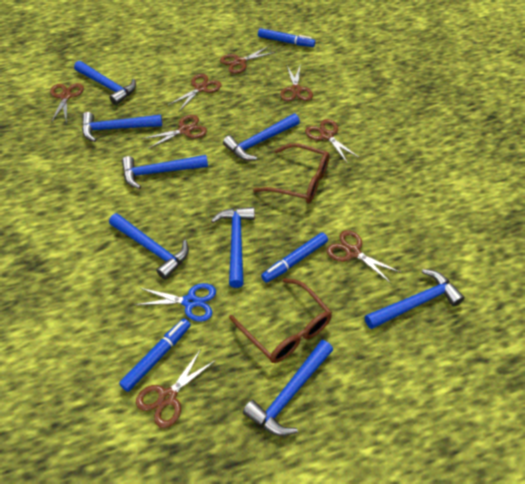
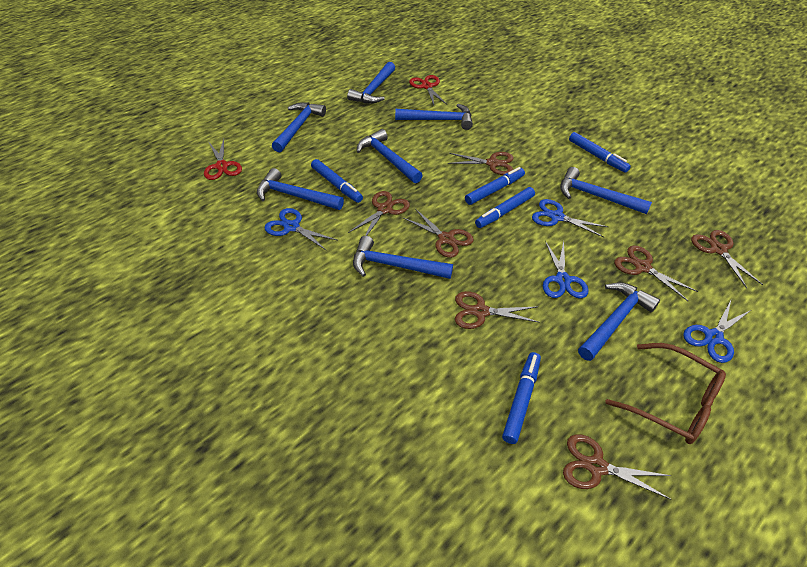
blue marker: 3 -> 5
blue scissors: 1 -> 4
brown glasses: 2 -> 1
brown scissors: 8 -> 7
red scissors: 0 -> 2

